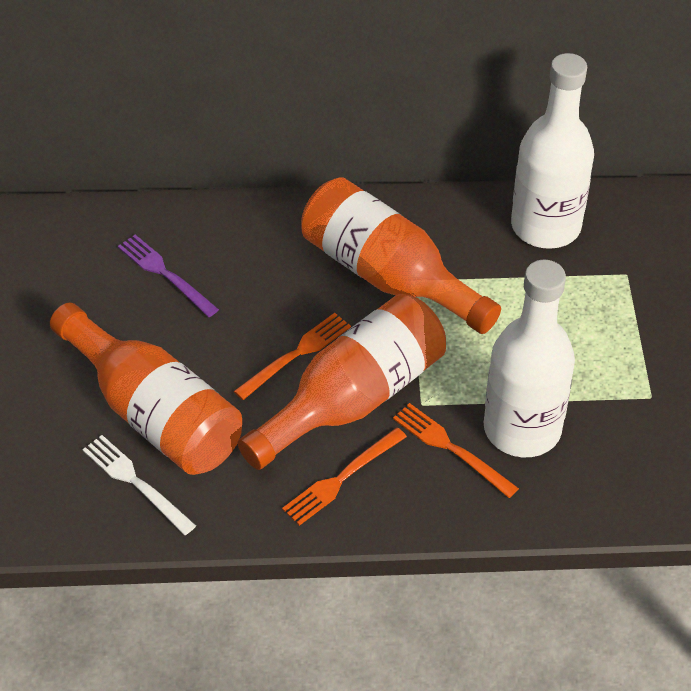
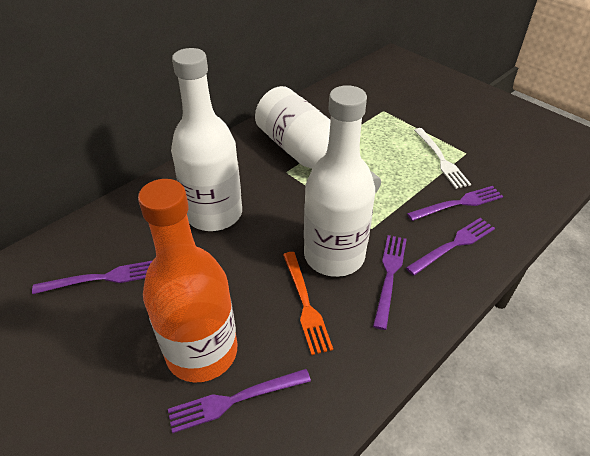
orange bottle: 3 -> 1
orange fork: 3 -> 1
purple fork: 1 -> 5
white bottle: 2 -> 3

